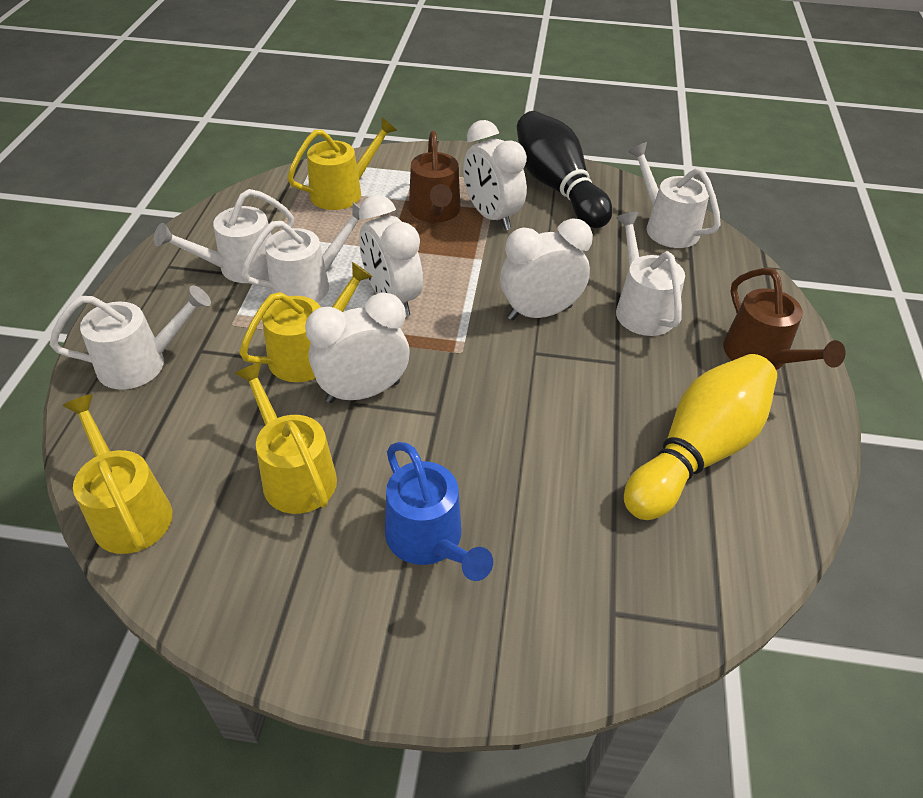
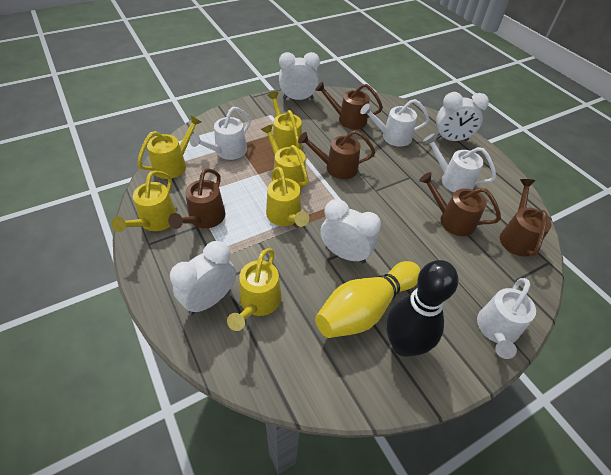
blue watering can: 1 -> 0
brown watering can: 2 -> 5
white watering can: 5 -> 4
yellow watering can: 4 -> 6

